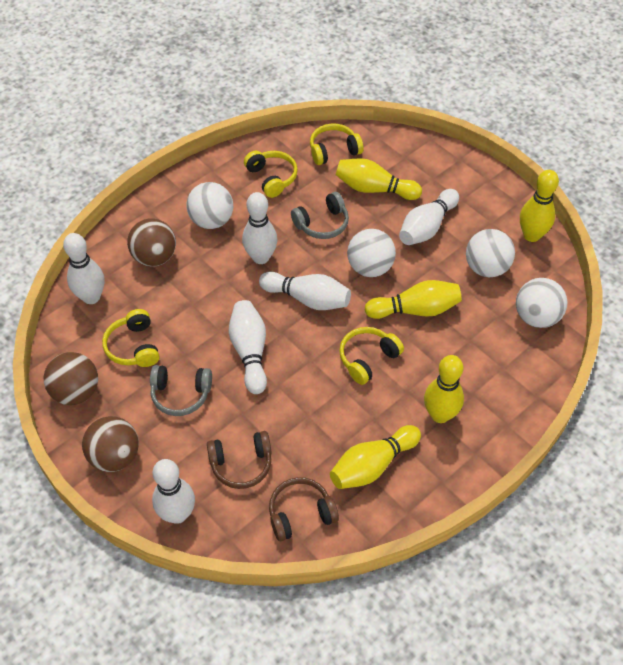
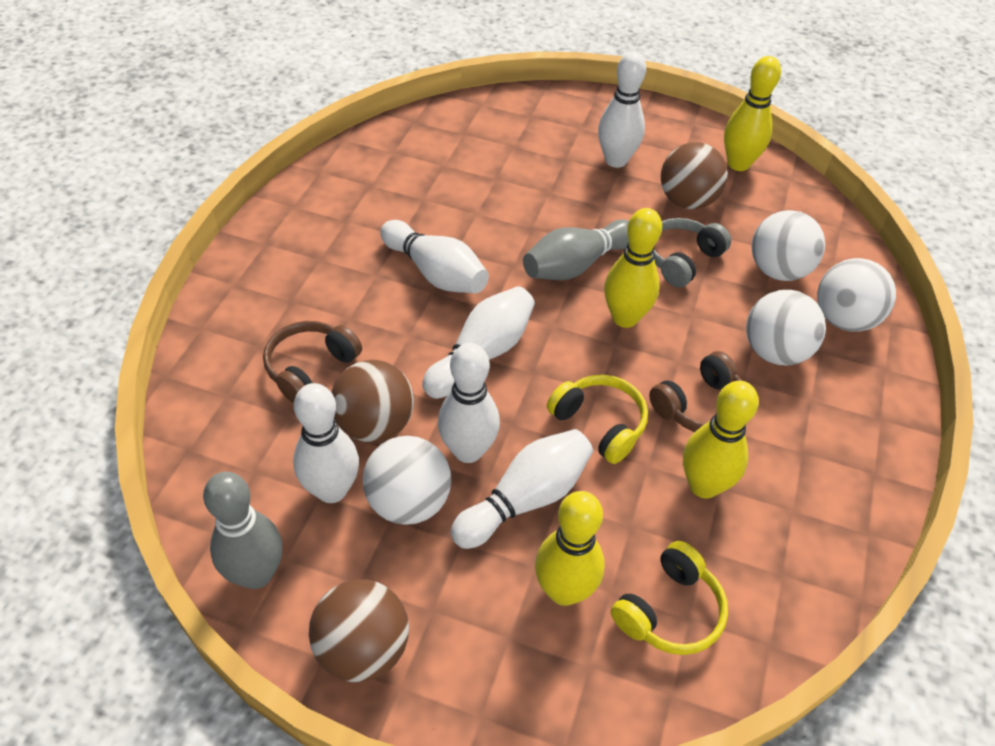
grey bowling pin: 0 -> 2
grey headphones: 2 -> 1
yellow bowling pin: 5 -> 4
yellow headphones: 4 -> 2

